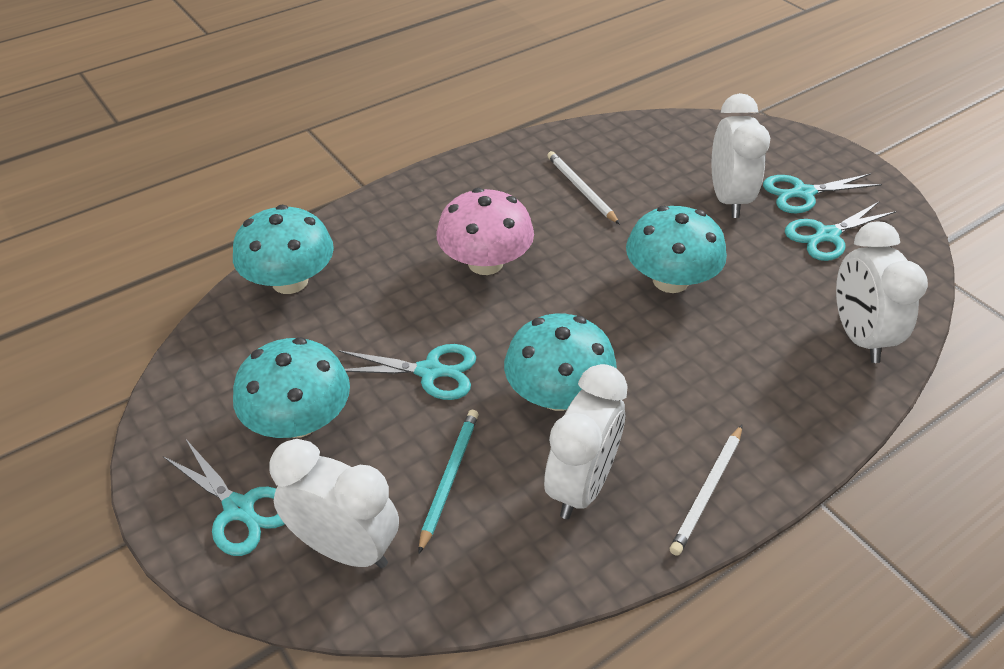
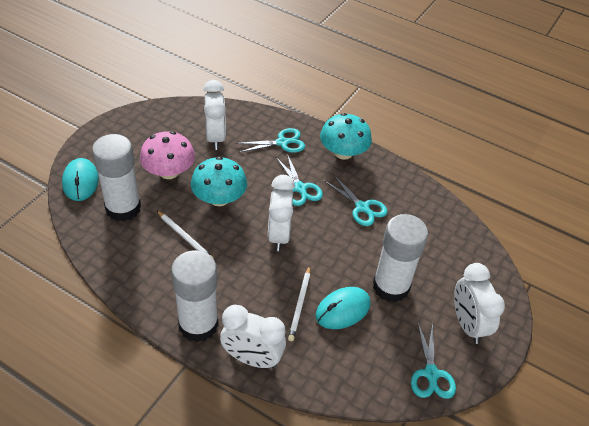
turquoise mouse: 0 -> 2
turquoise mushroom: 4 -> 2
turquoise pencil: 1 -> 0
white glue stick: 0 -> 3

